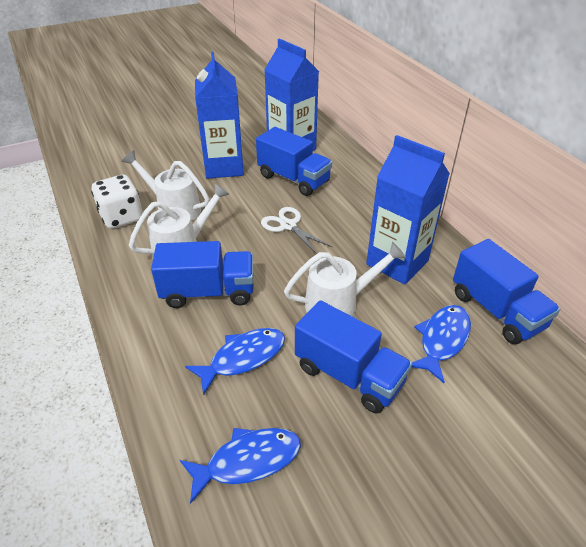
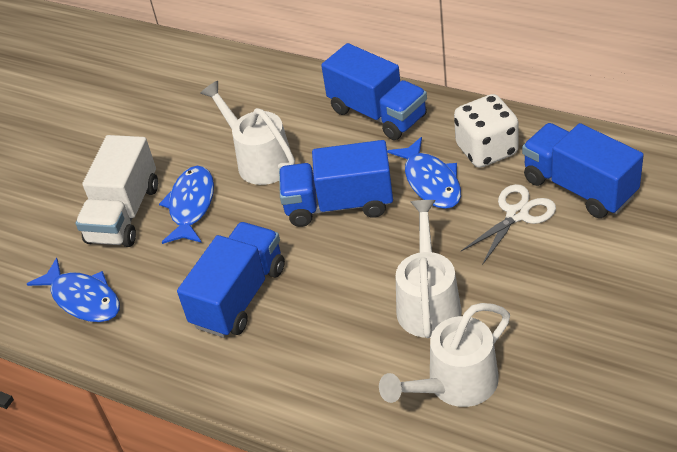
blue carton: 3 -> 0
white truck: 0 -> 1

